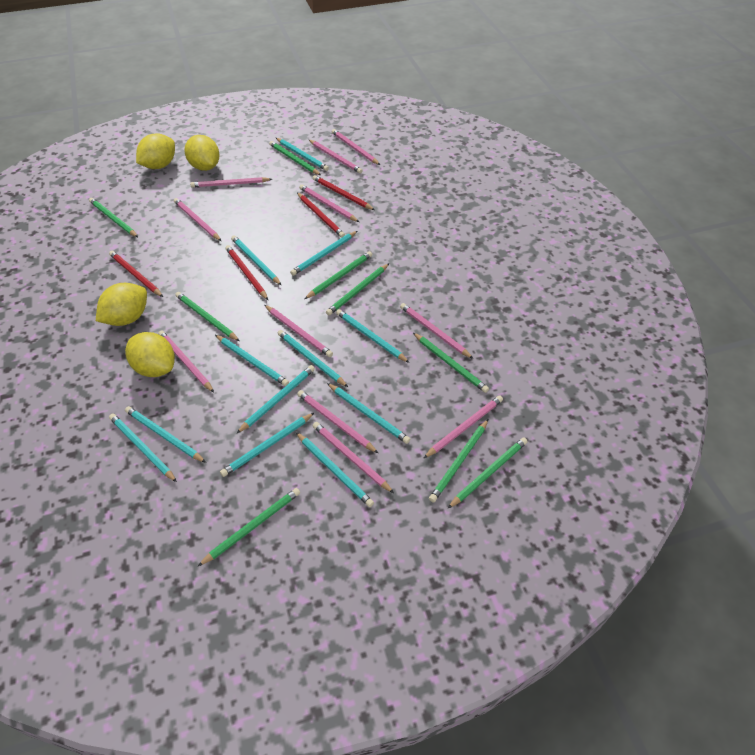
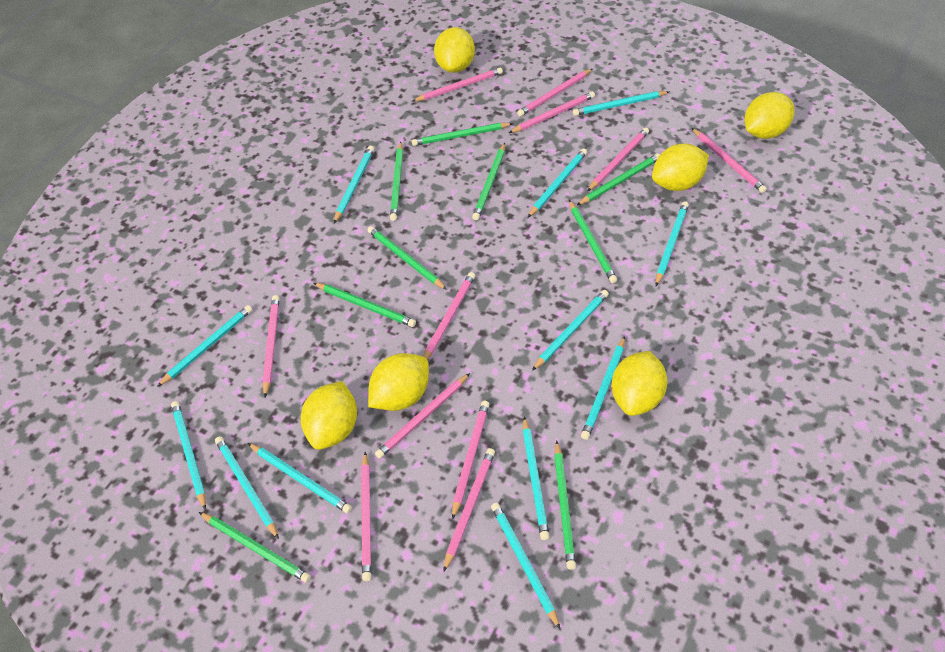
red pencil: 4 -> 0
yellow lemon: 4 -> 6

